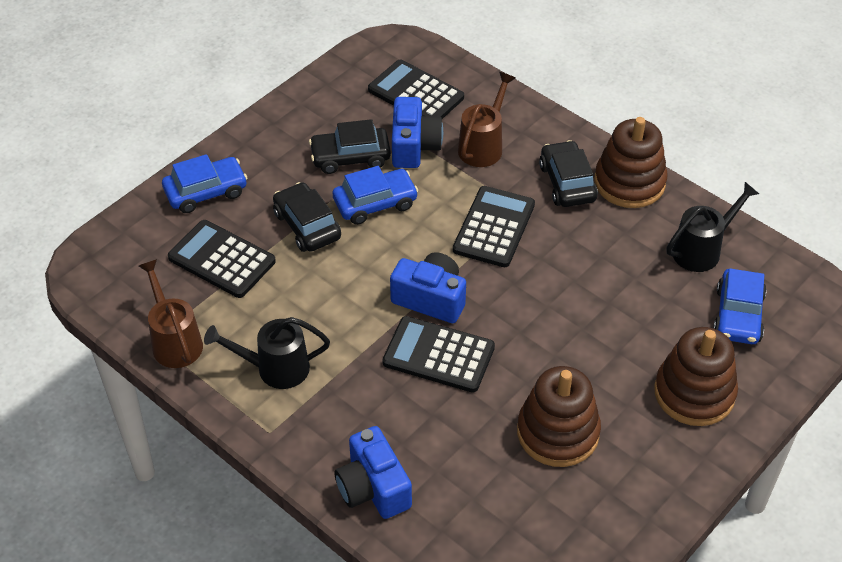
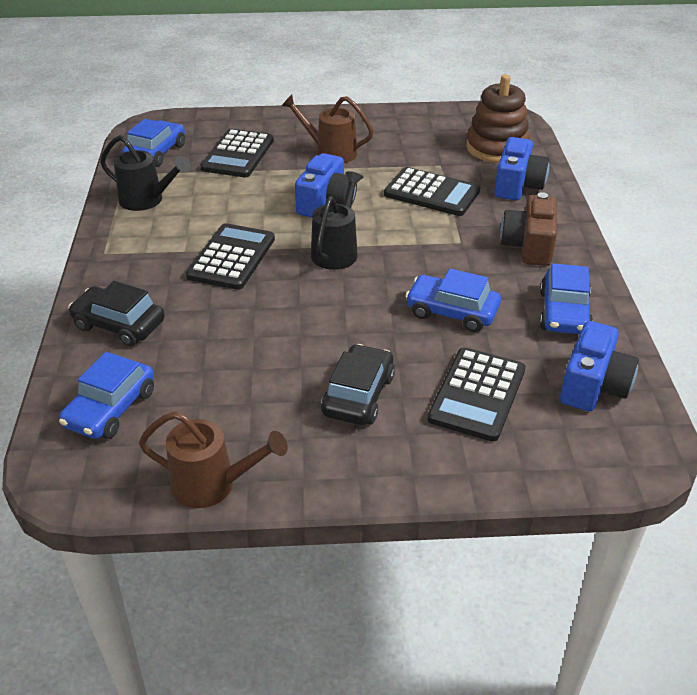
black car: 3 -> 2
blue car: 3 -> 4
brown camera: 0 -> 1
brown stacking toy: 3 -> 1

